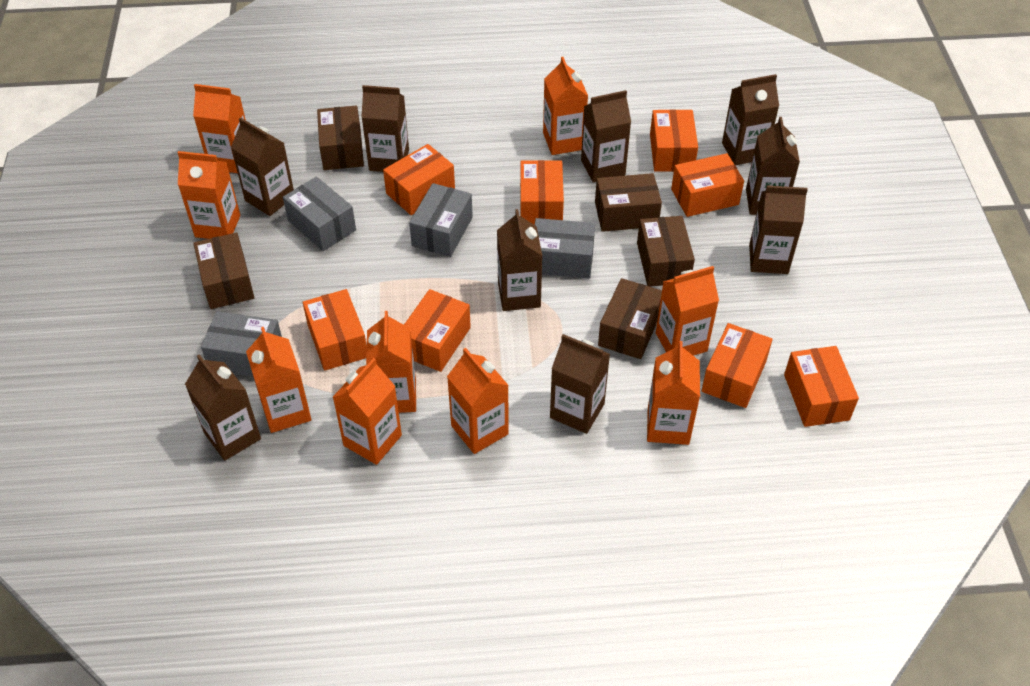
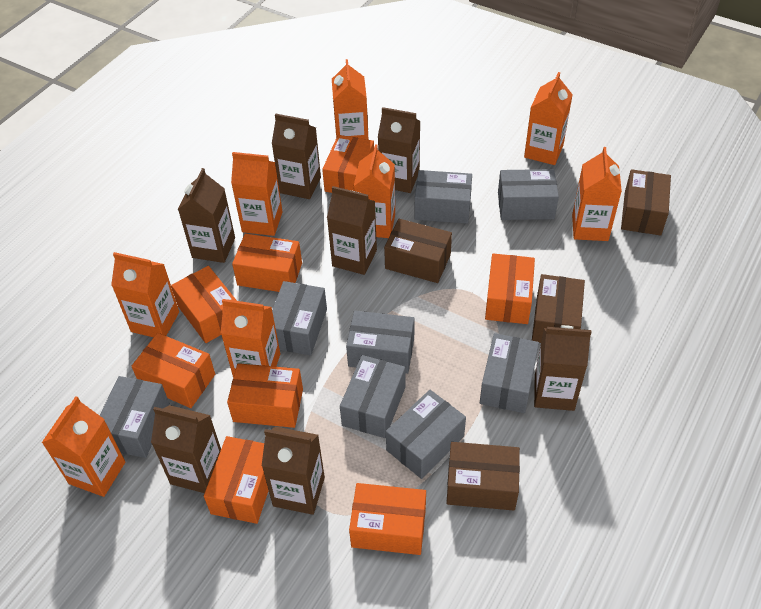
brown box: 5 -> 4
brown carton: 9 -> 7
grey box: 4 -> 8
orange carton: 9 -> 8

